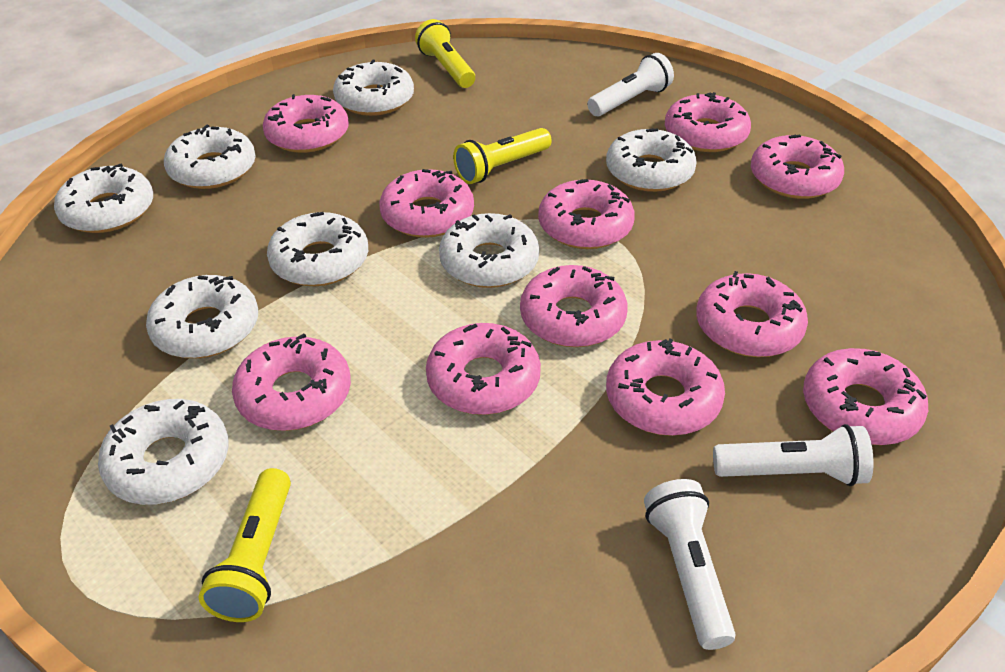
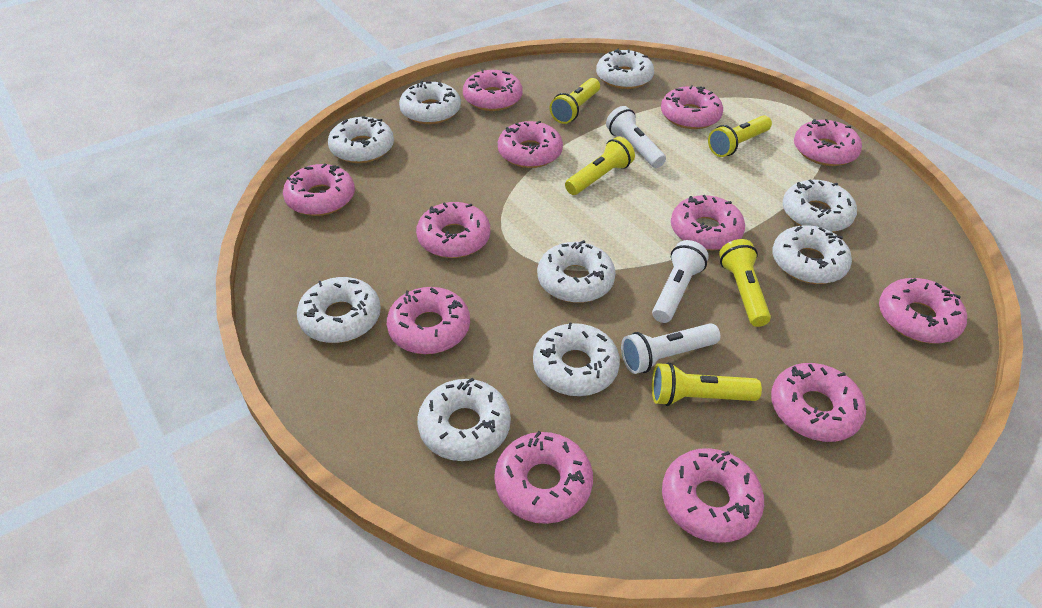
pink donut: 11 -> 12
white donut: 8 -> 9
yellow flashlight: 3 -> 5

